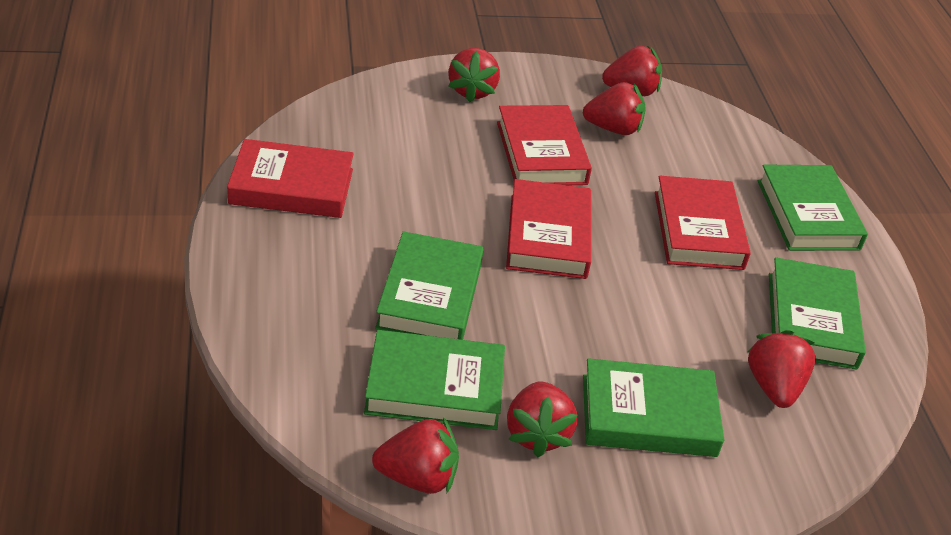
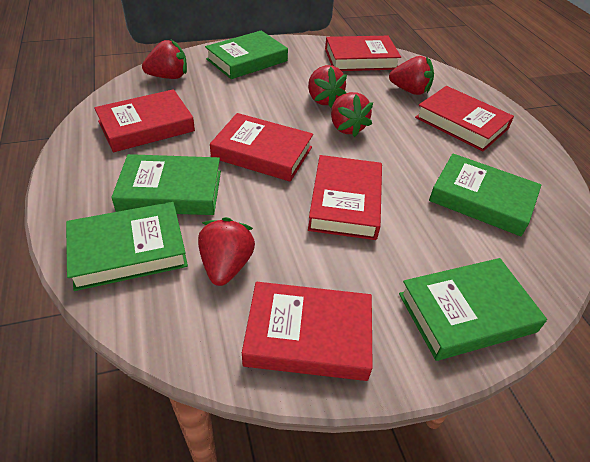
red book: 4 -> 6
red strawberry: 6 -> 5

